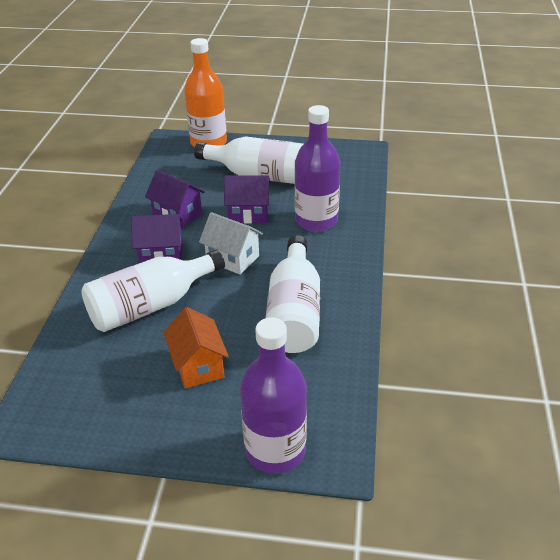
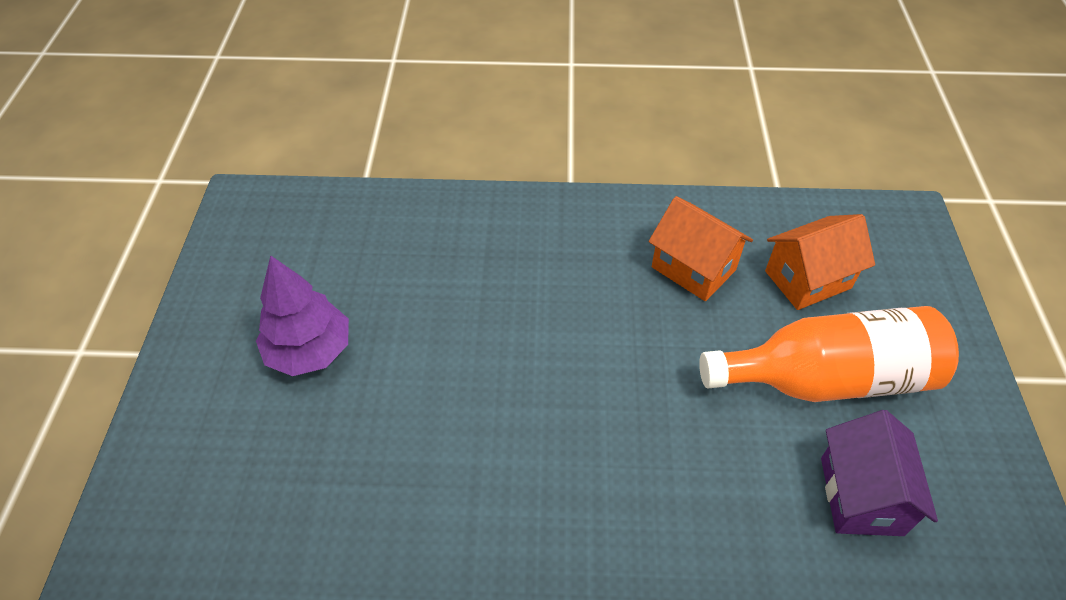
orange house: 1 -> 2
purple bottle: 2 -> 0
purple house: 3 -> 1
purple tree: 0 -> 1
white bottle: 3 -> 0
white house: 1 -> 0

